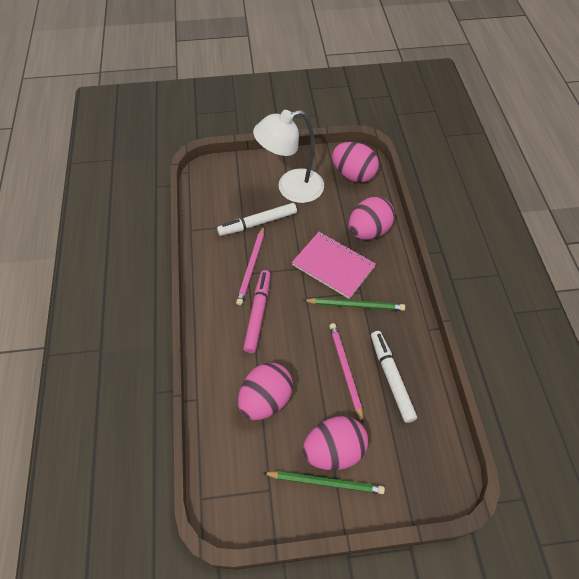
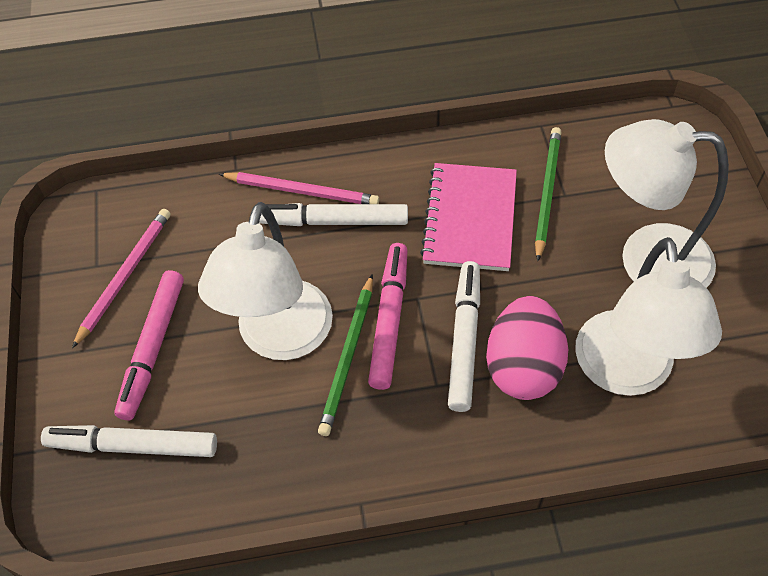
pink egg: 4 -> 1
pink marker: 1 -> 2
white lamp: 1 -> 3
white marker: 2 -> 3

